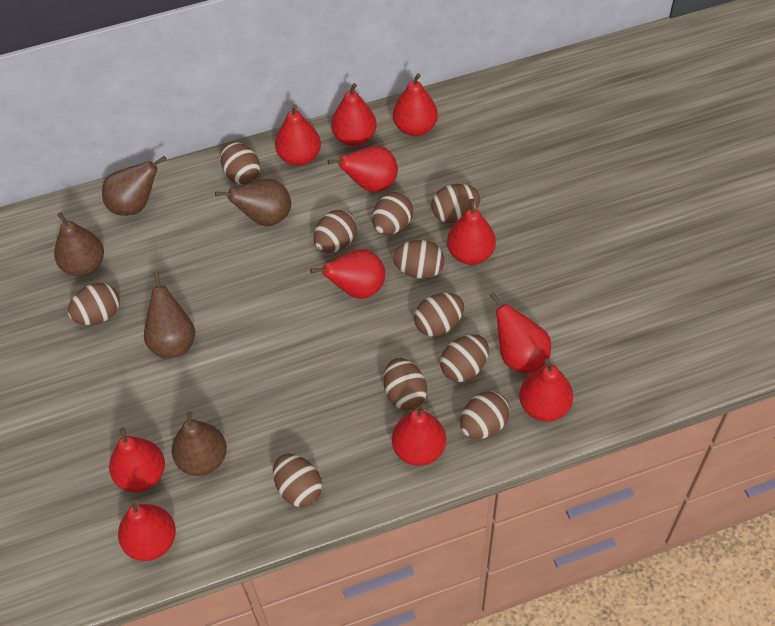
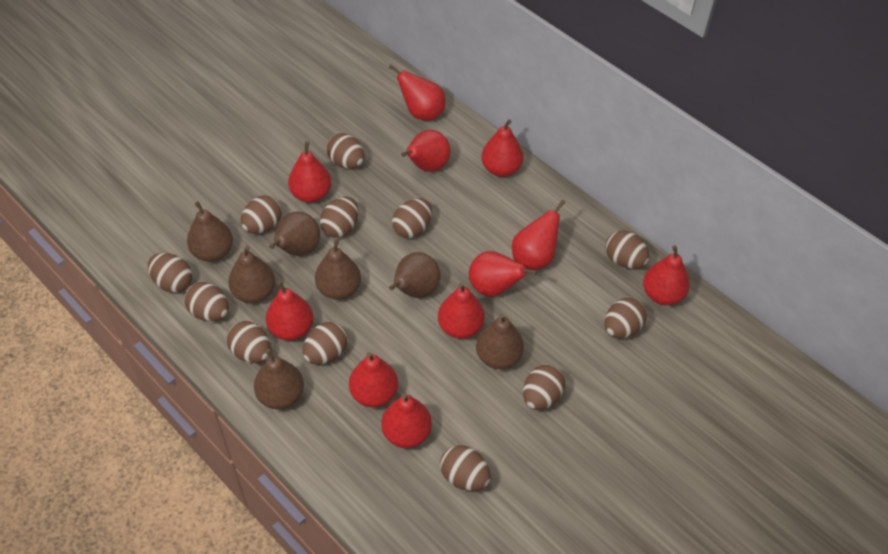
brown egg: 11 -> 12
brown pear: 5 -> 7

